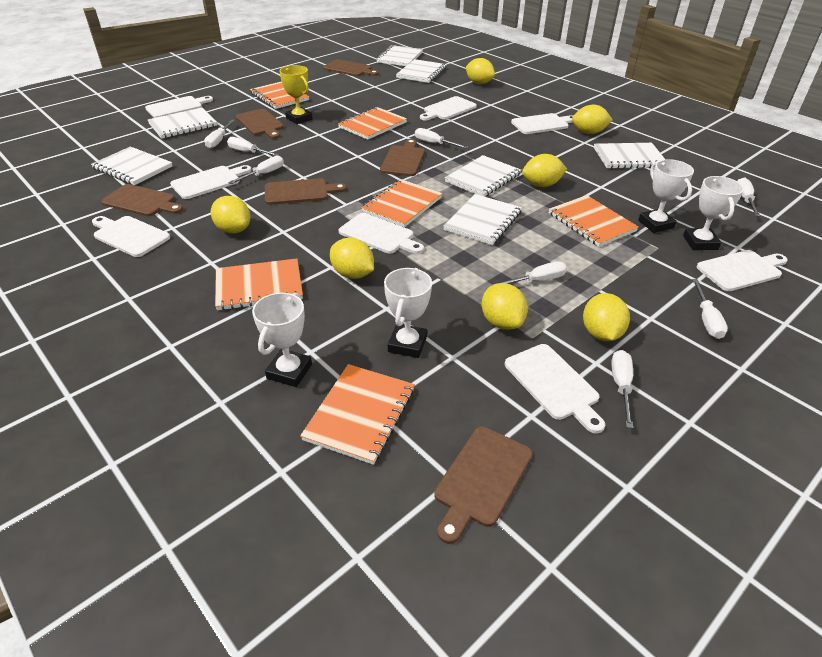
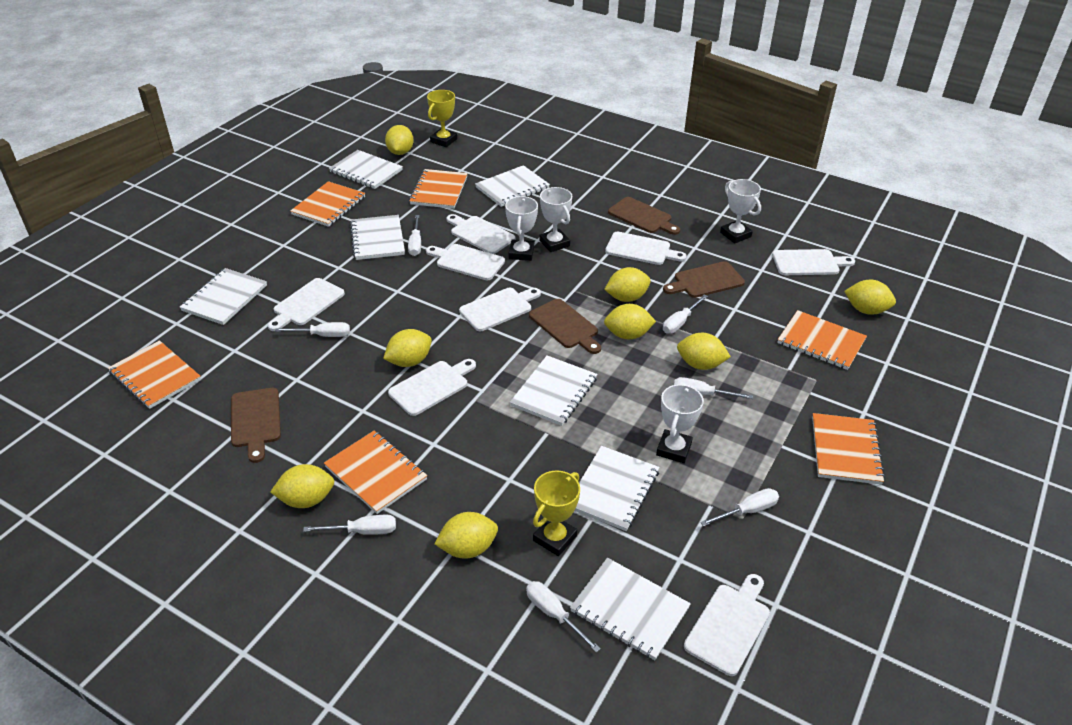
brown cutting board: 6 -> 4
white screwdriver: 8 -> 7
yellow lemon: 7 -> 8
yellow trophy: 1 -> 2

